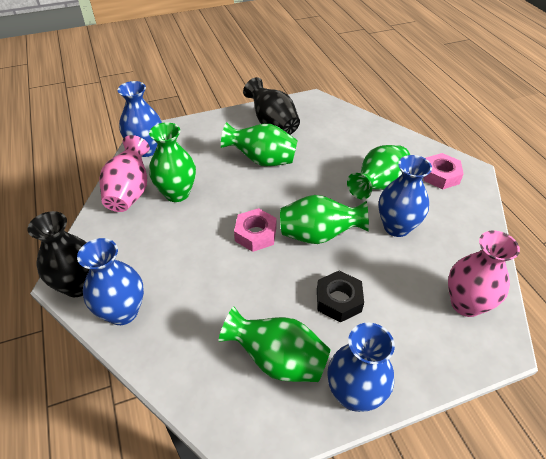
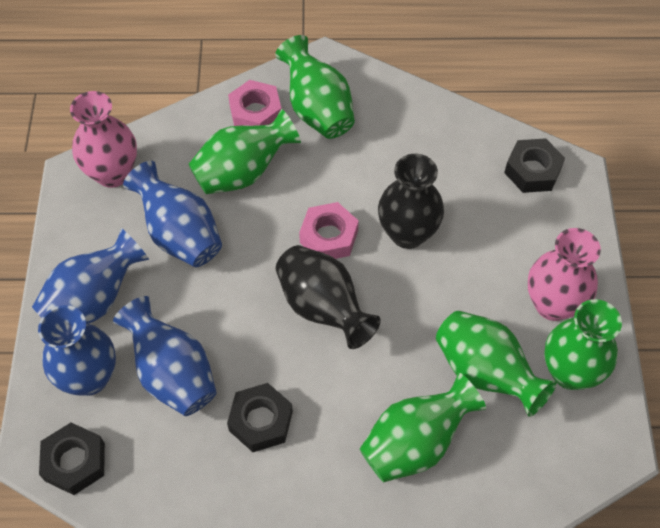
black nut: 1 -> 3

